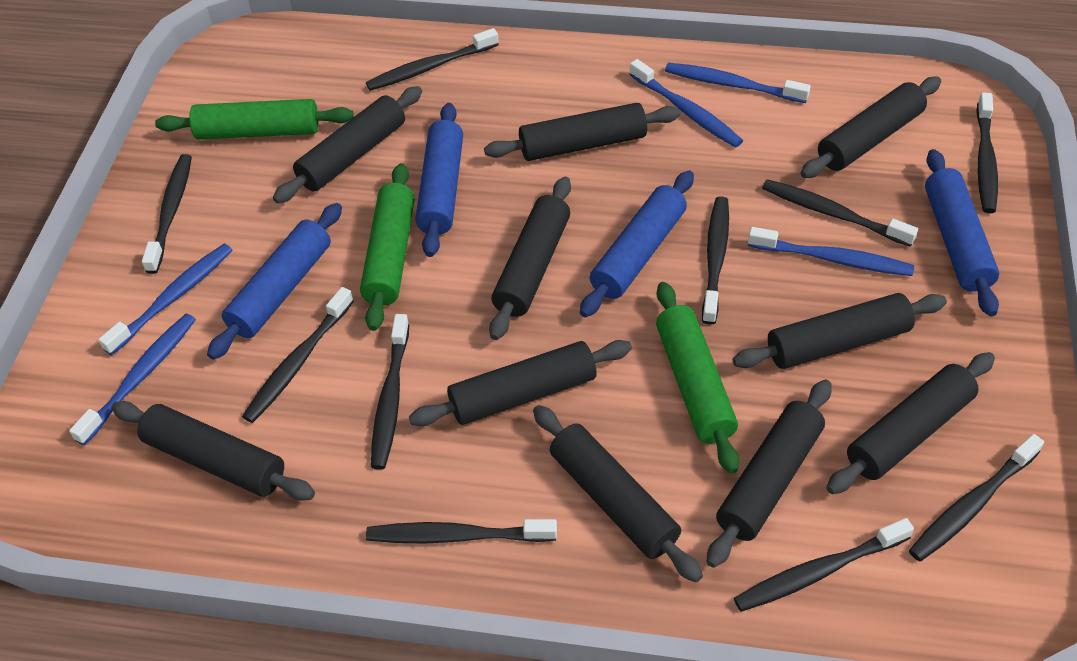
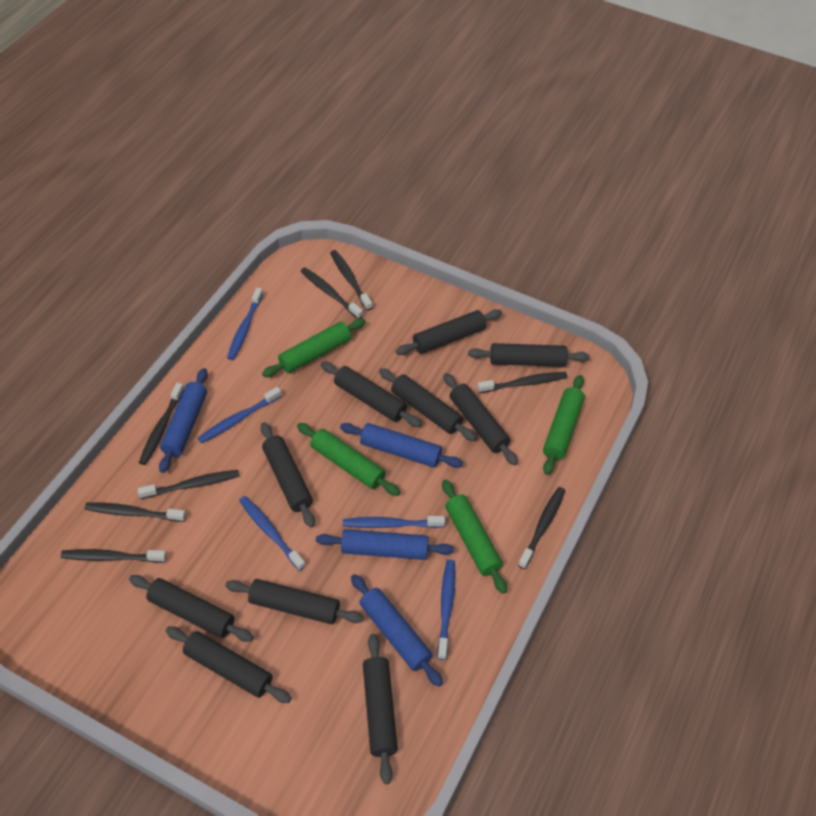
black toothbrush: 10 -> 8
green rolling pin: 3 -> 4

